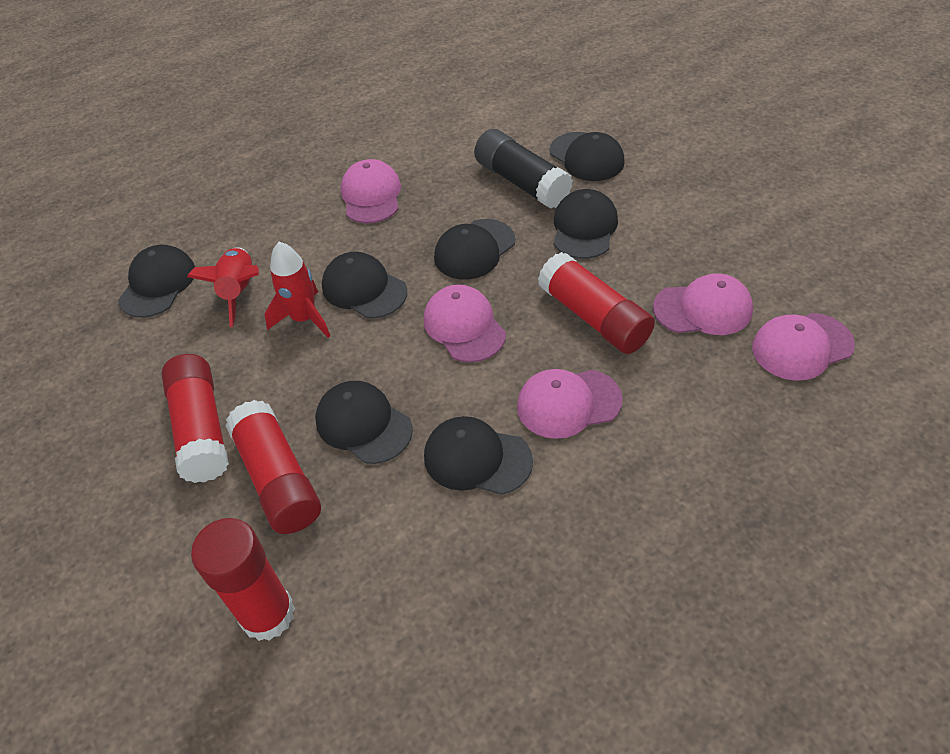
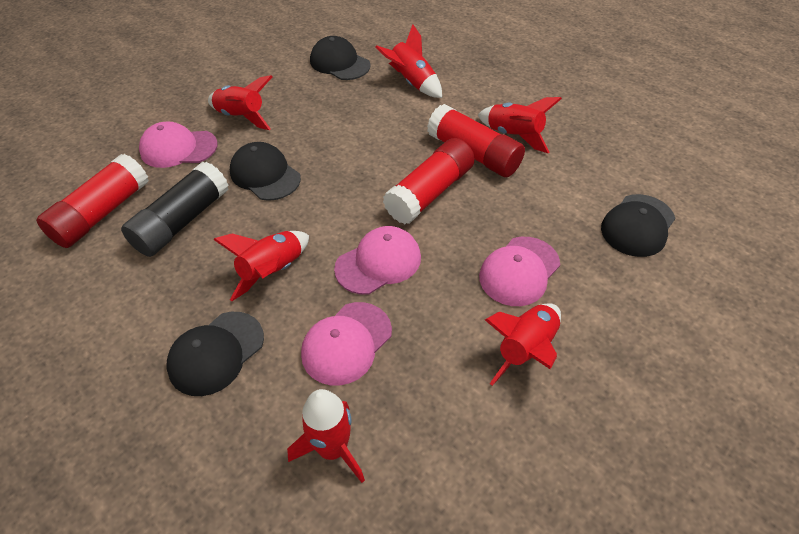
black cap: 7 -> 4
pink cap: 5 -> 4
red glue stick: 4 -> 3
red rocket: 2 -> 6

